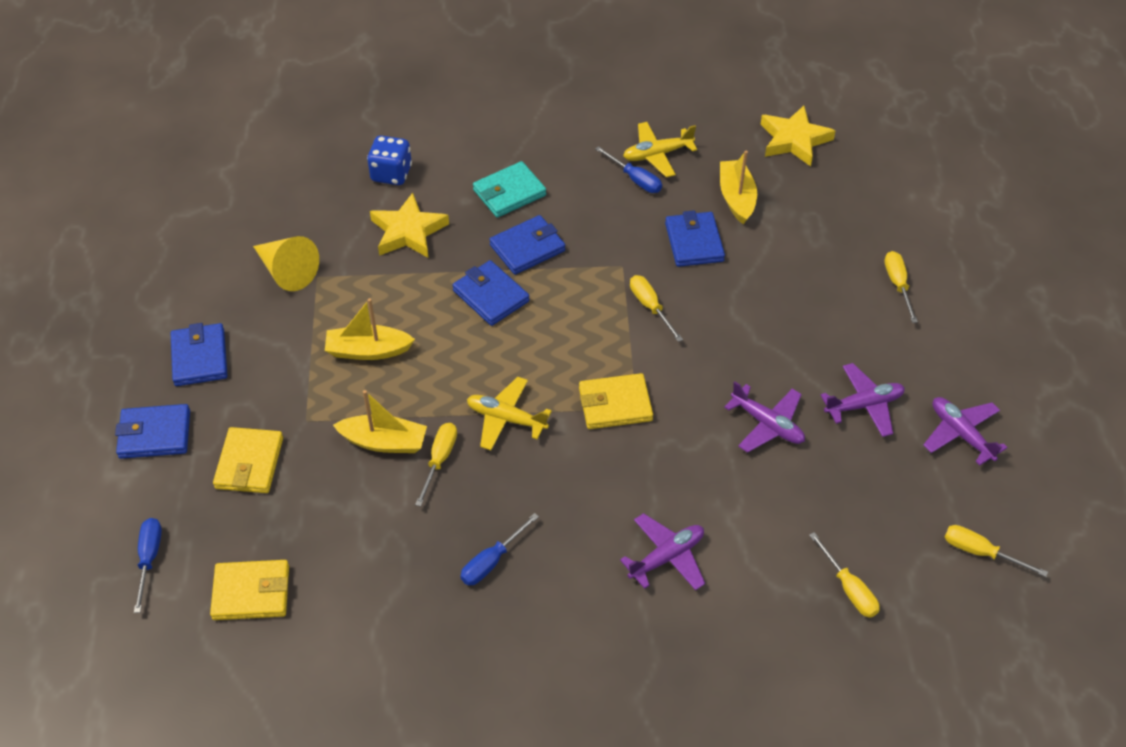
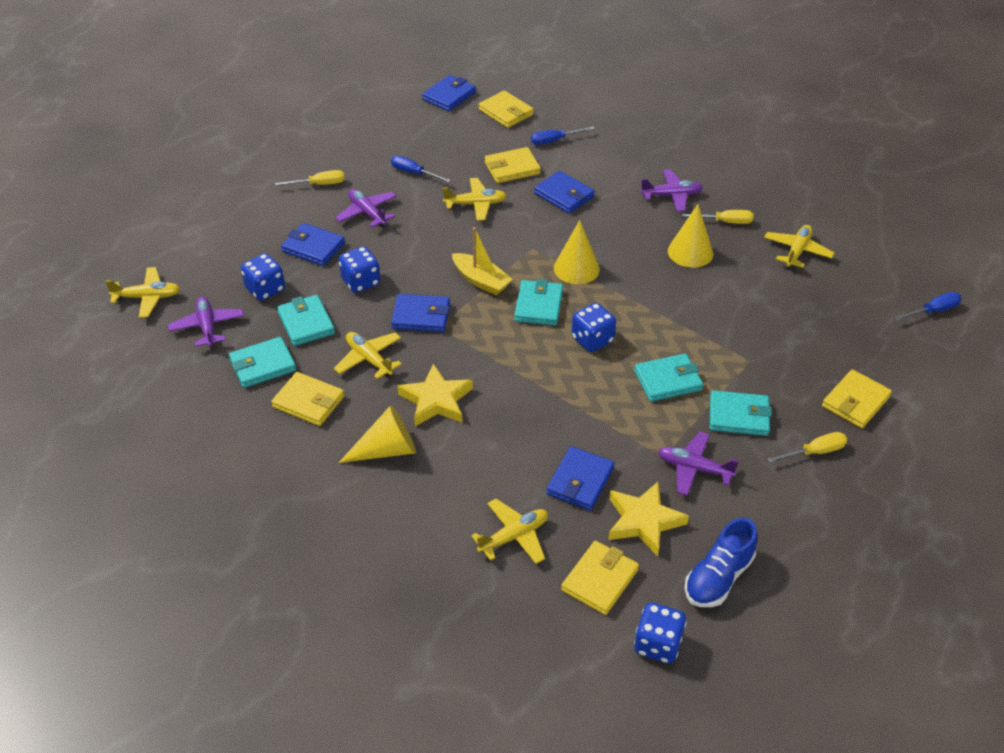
blue dice: 1 -> 4
blue shoe: 0 -> 1
turquoise wallet: 1 -> 5
yellow boat: 3 -> 1
yellow cone: 1 -> 3
yellow plane: 2 -> 5
yellow screwdriver: 5 -> 3
yellow wallet: 3 -> 5

